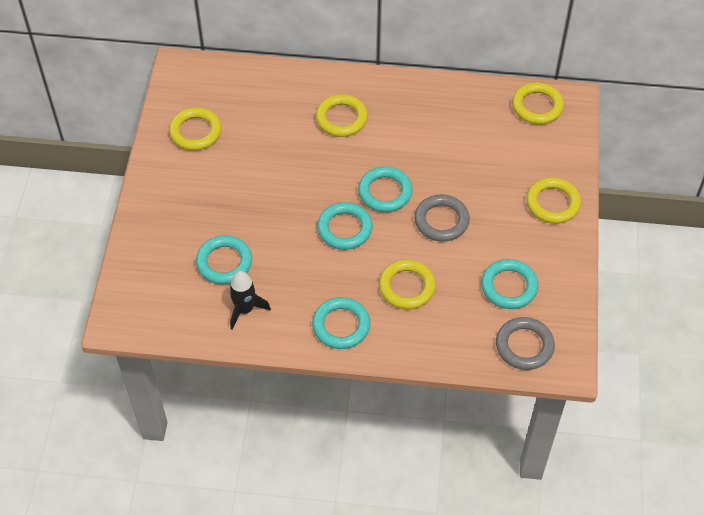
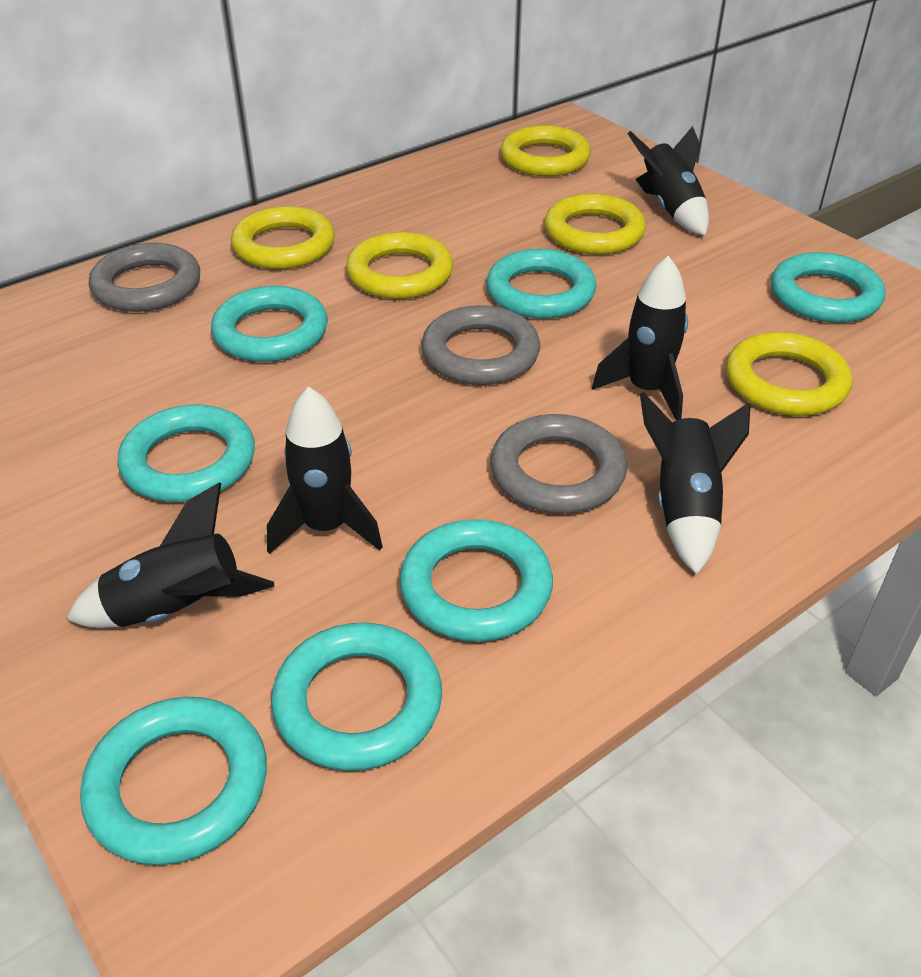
black rocket: 1 -> 5
grey ring: 2 -> 3
turquoise ring: 5 -> 7

